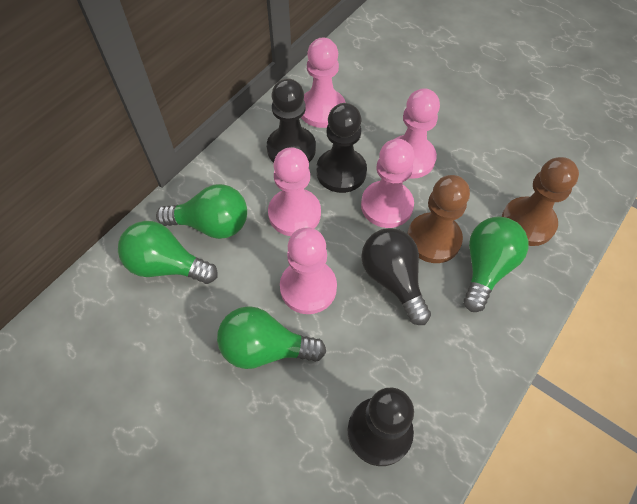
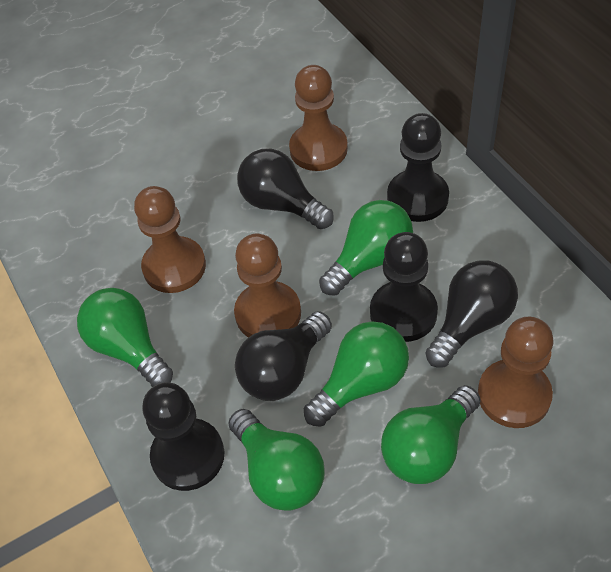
black light bulb: 1 -> 3
brown pawn: 2 -> 4
green light bulb: 4 -> 5
pink pawn: 5 -> 0

